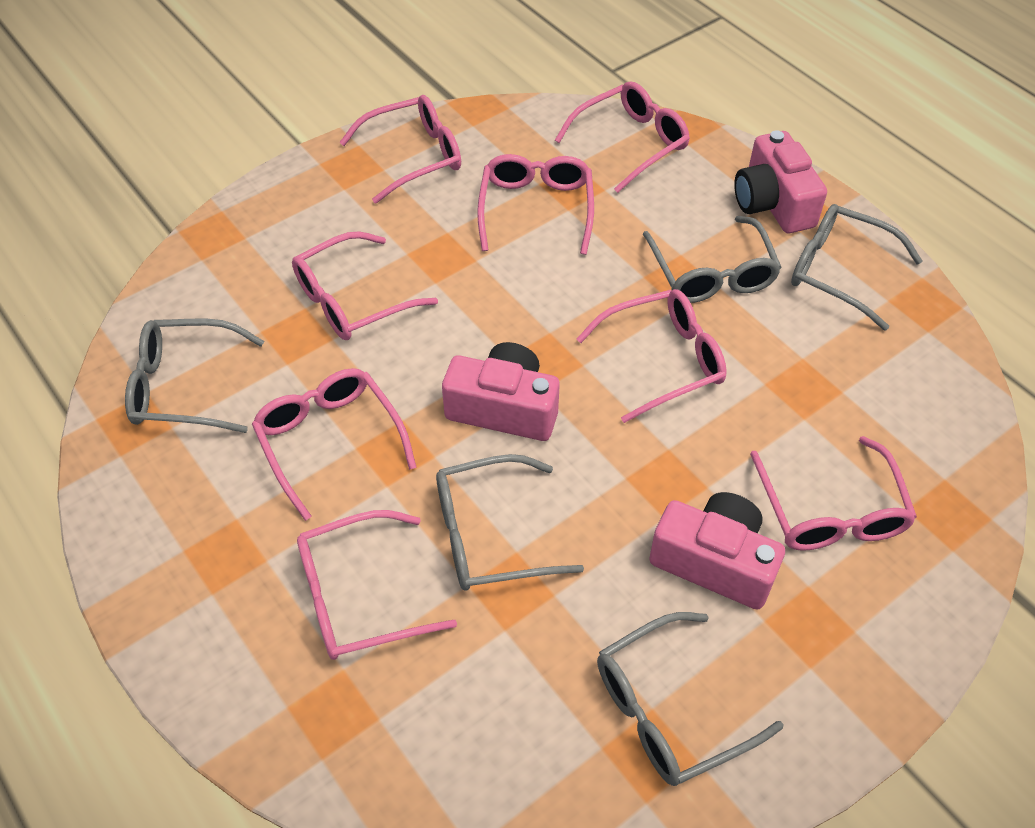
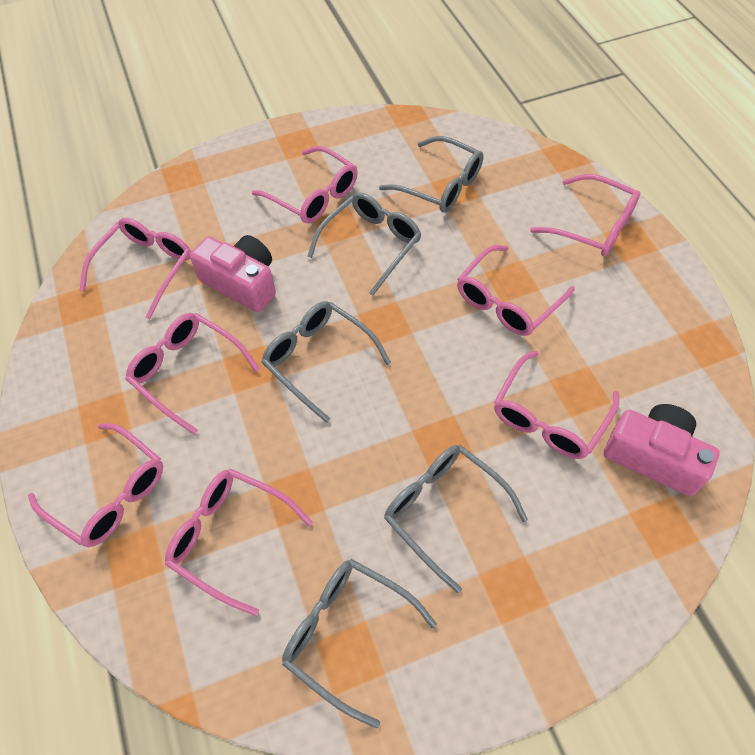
pink camera: 3 -> 2

